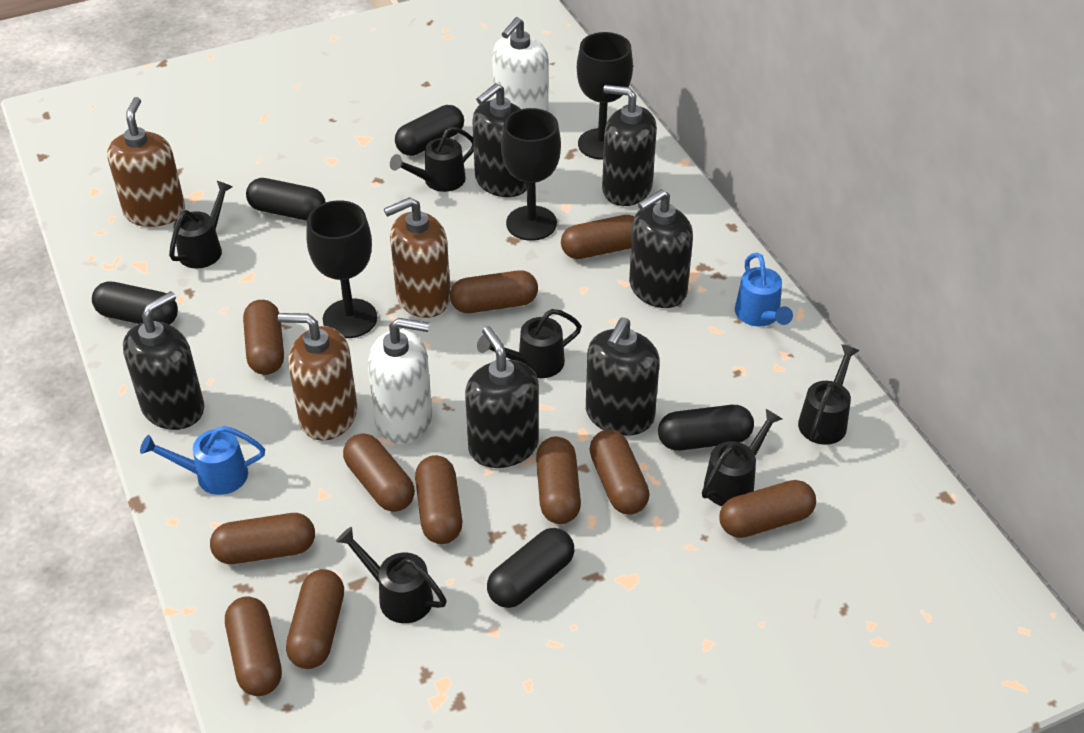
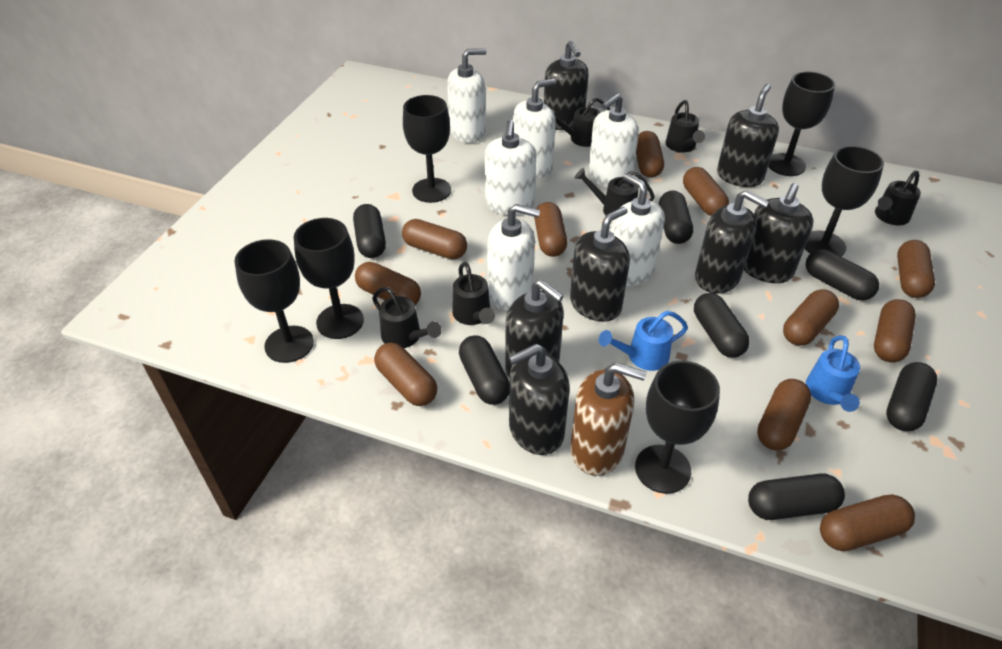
black capsule: 5 -> 7
black goblet: 3 -> 6
black soap dispenser: 6 -> 7
brown soap dispenser: 3 -> 1
white soap dispenser: 2 -> 6

